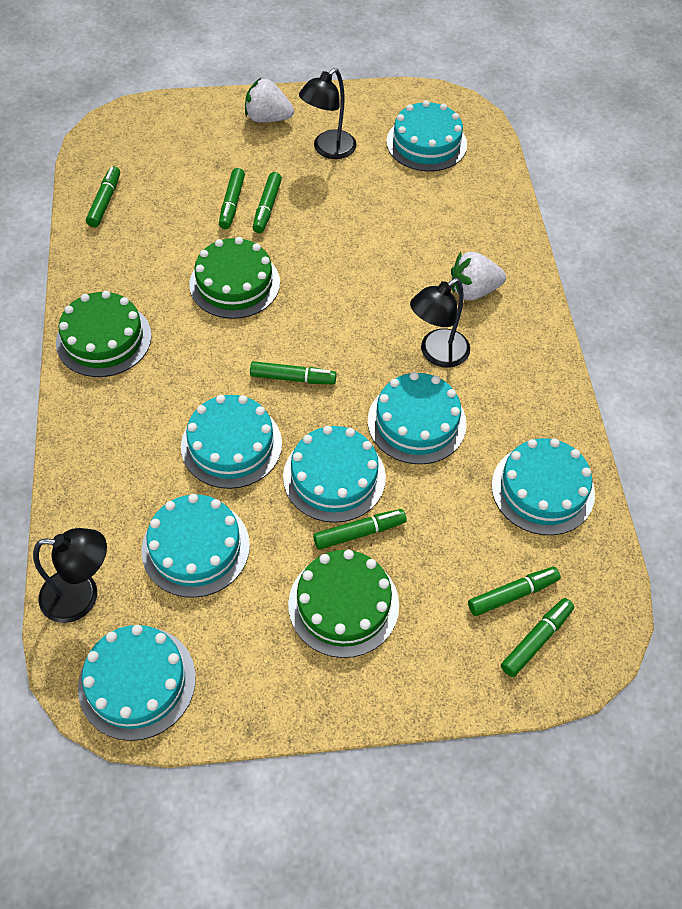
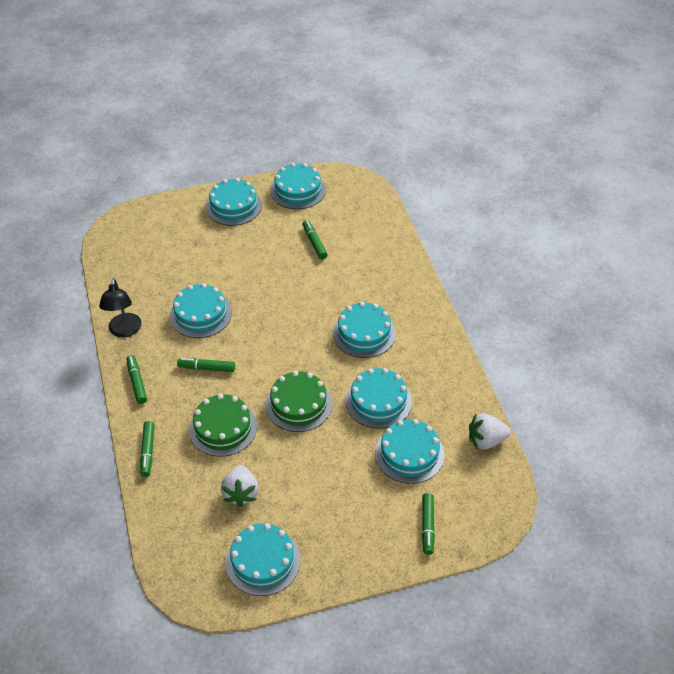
black lamp: 3 -> 1
green cake: 3 -> 2
green marker: 7 -> 5

